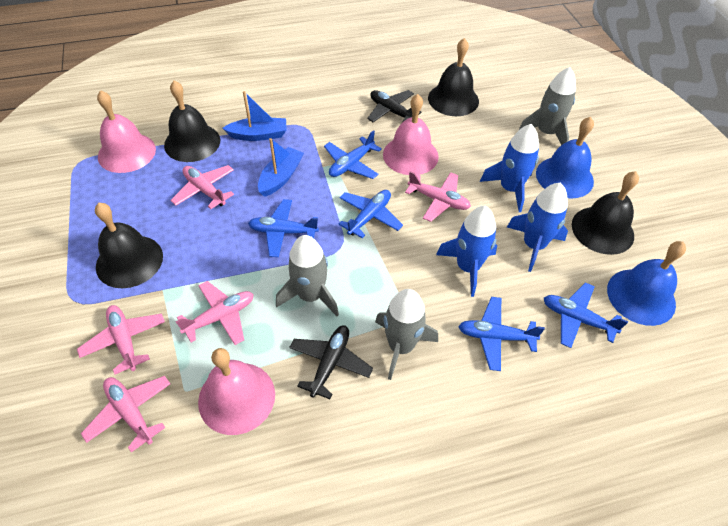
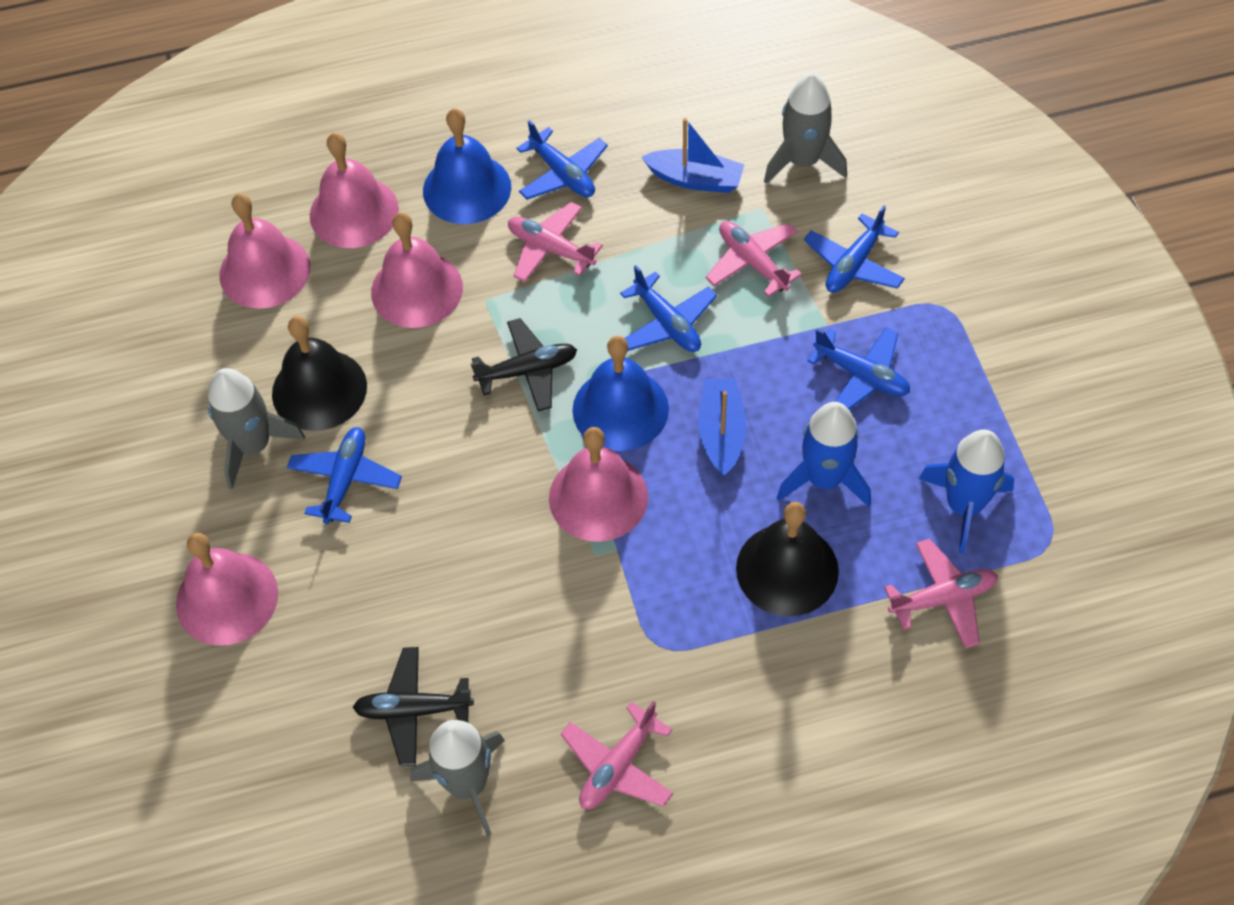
black bell: 4 -> 2
blue rocket: 3 -> 2
pink bell: 3 -> 5
pink plane: 5 -> 4

